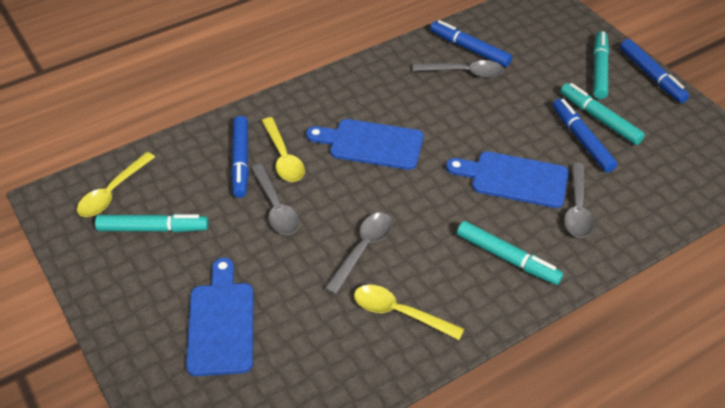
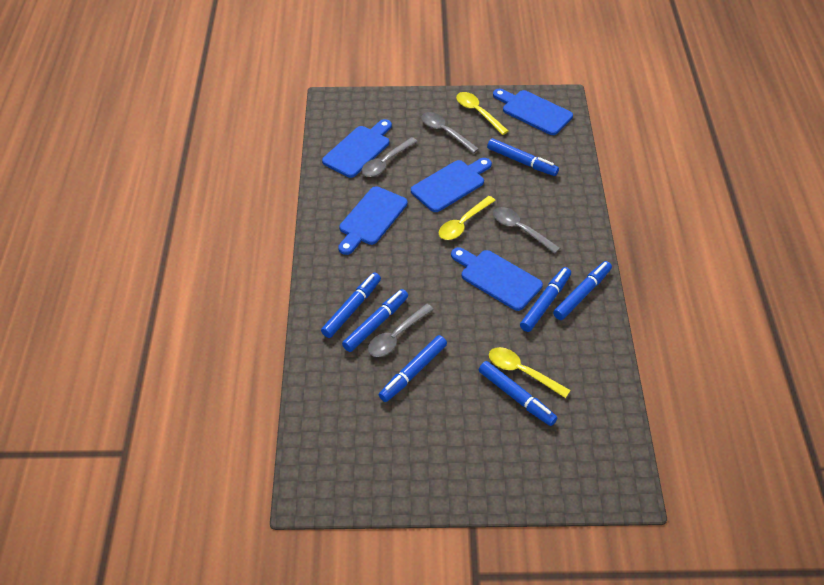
blue cutting board: 3 -> 5
blue marker: 4 -> 7
turquoise marker: 4 -> 0

